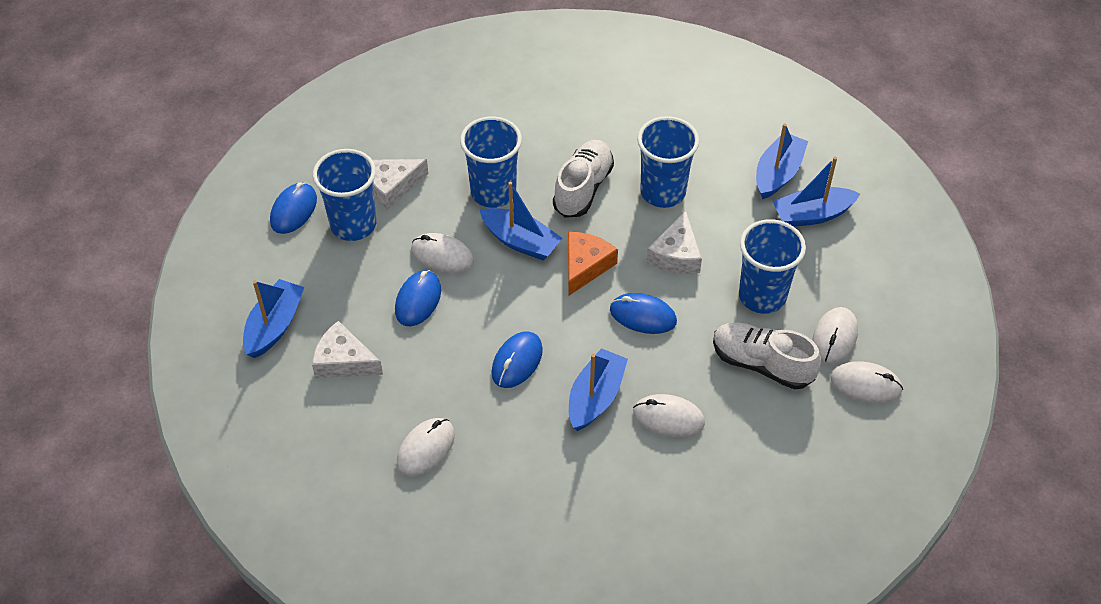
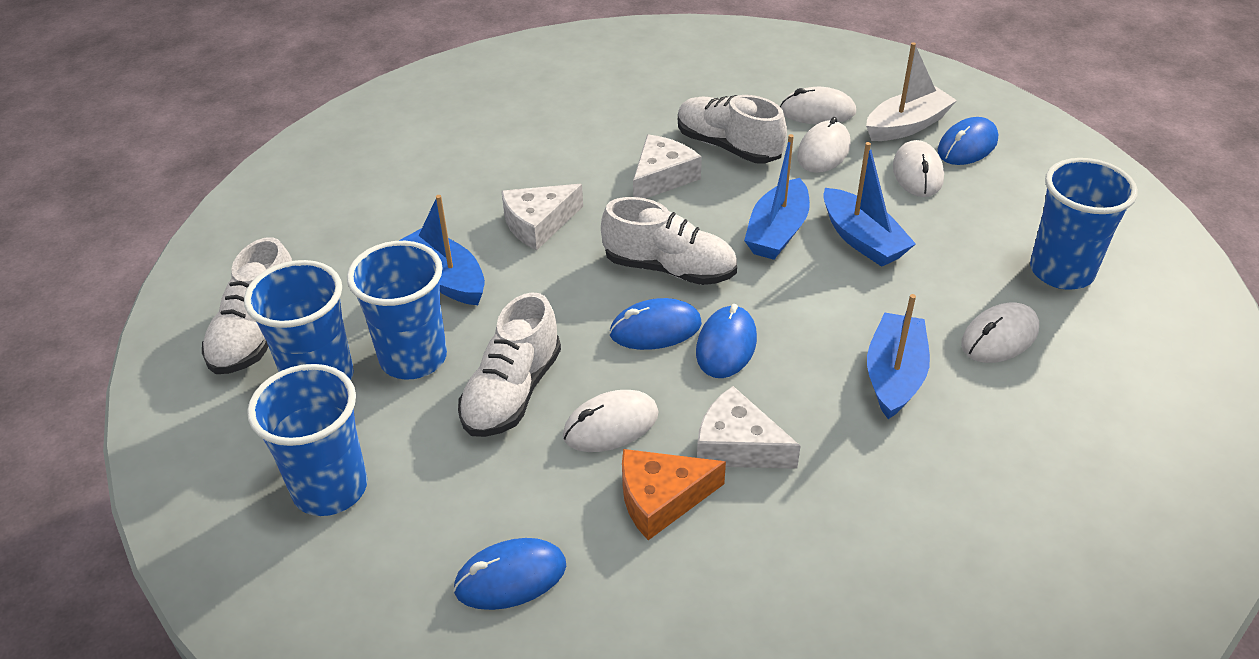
blue boat: 5 -> 4
white boat: 0 -> 1
white shoe: 2 -> 4

